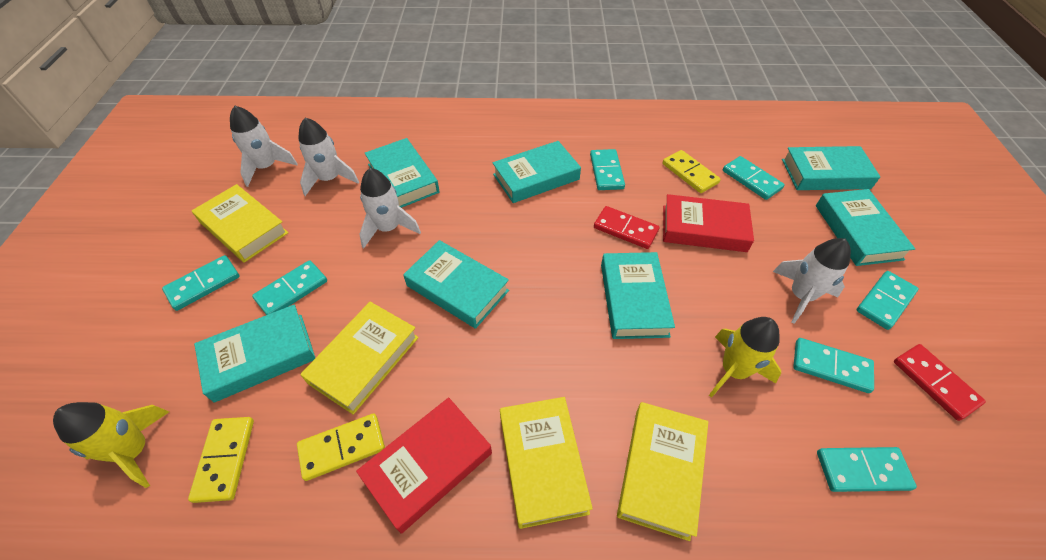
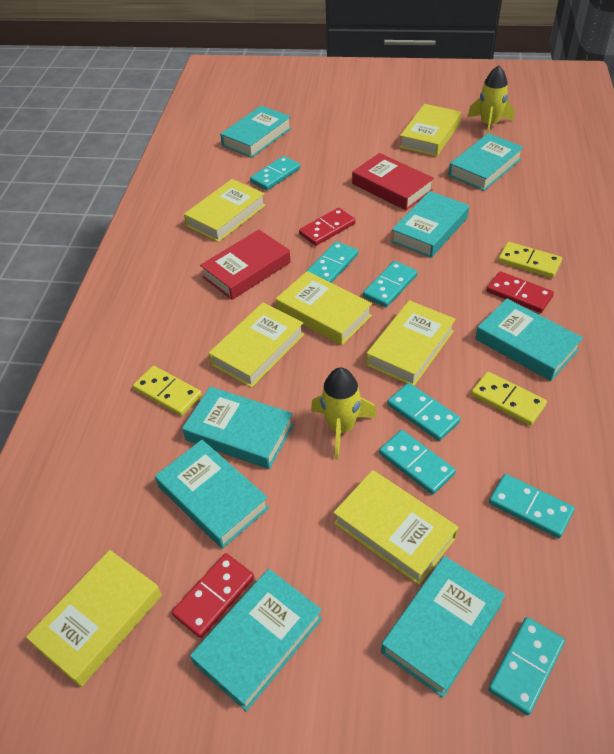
red domino: 2 -> 3
turquoise book: 7 -> 8
white rocket: 4 -> 0
yellow book: 4 -> 7

